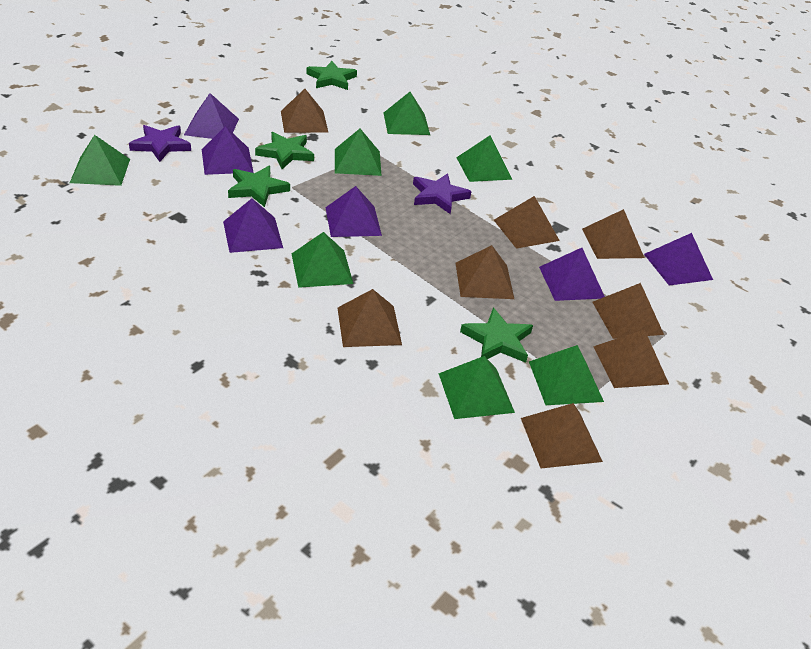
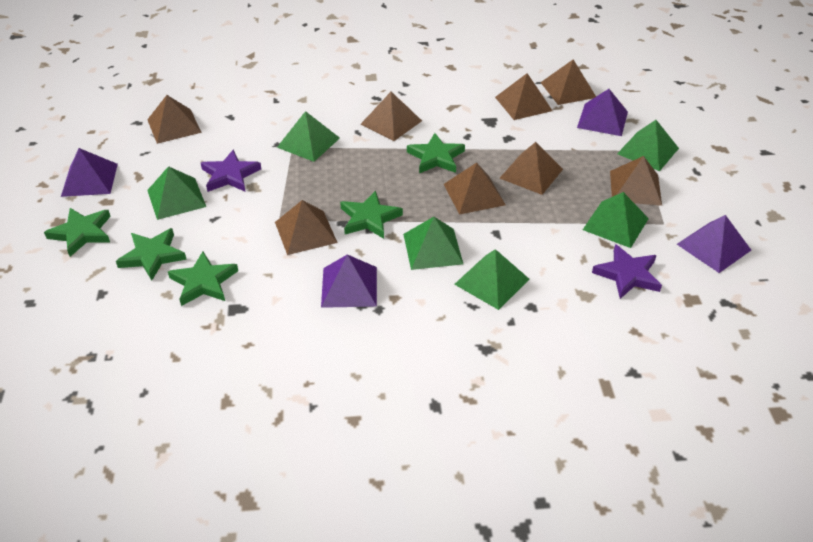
green pyramid: 7 -> 6
green star: 4 -> 5
purple pyramid: 6 -> 4

